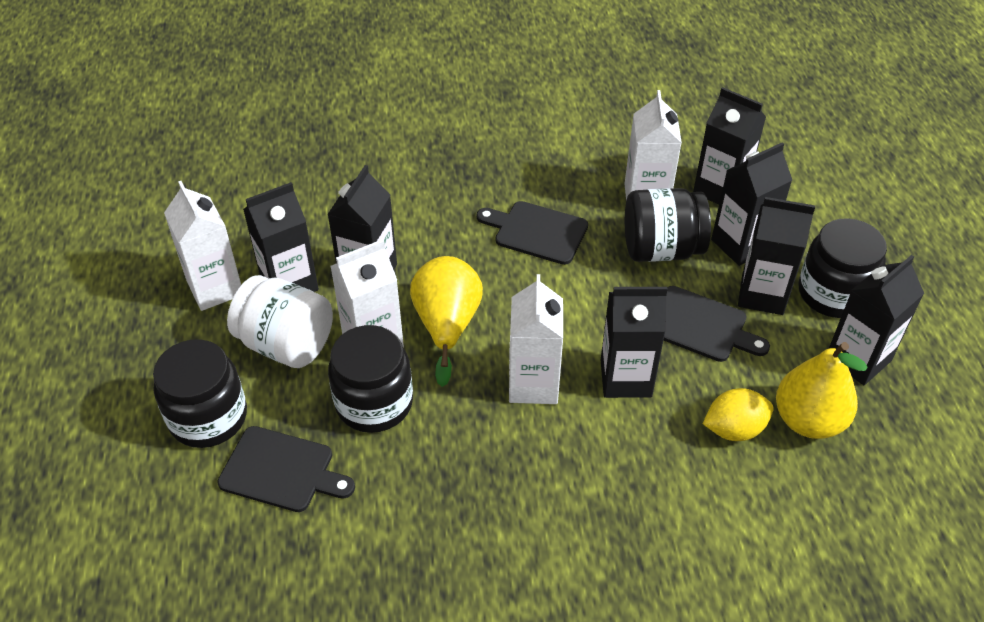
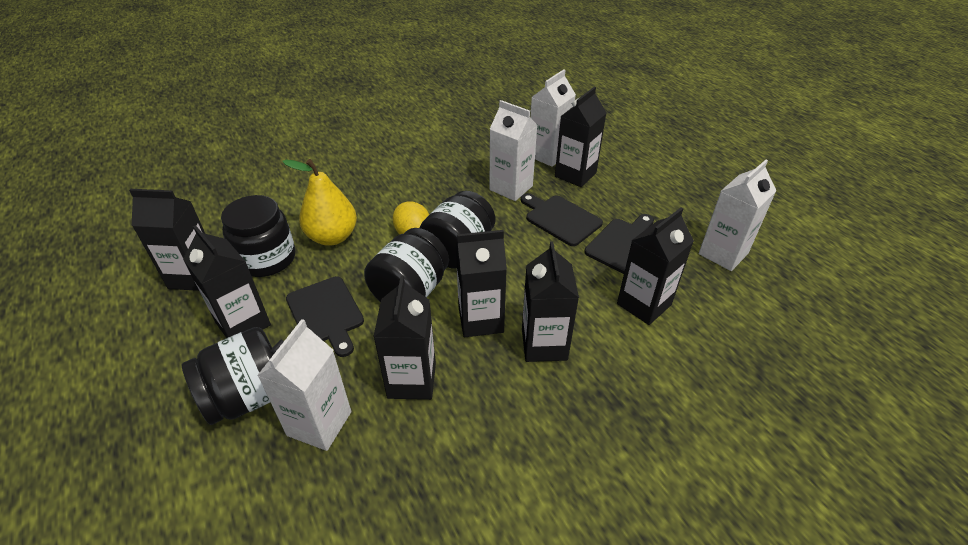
white jar: 1 -> 0
yellow pear: 2 -> 1

